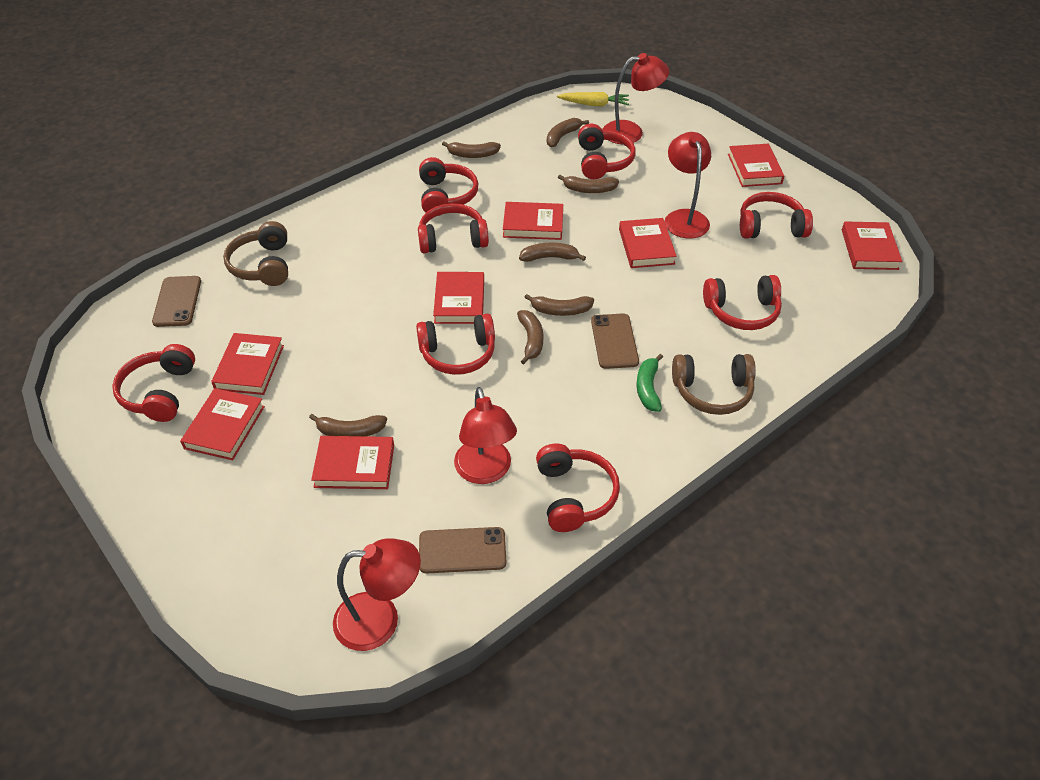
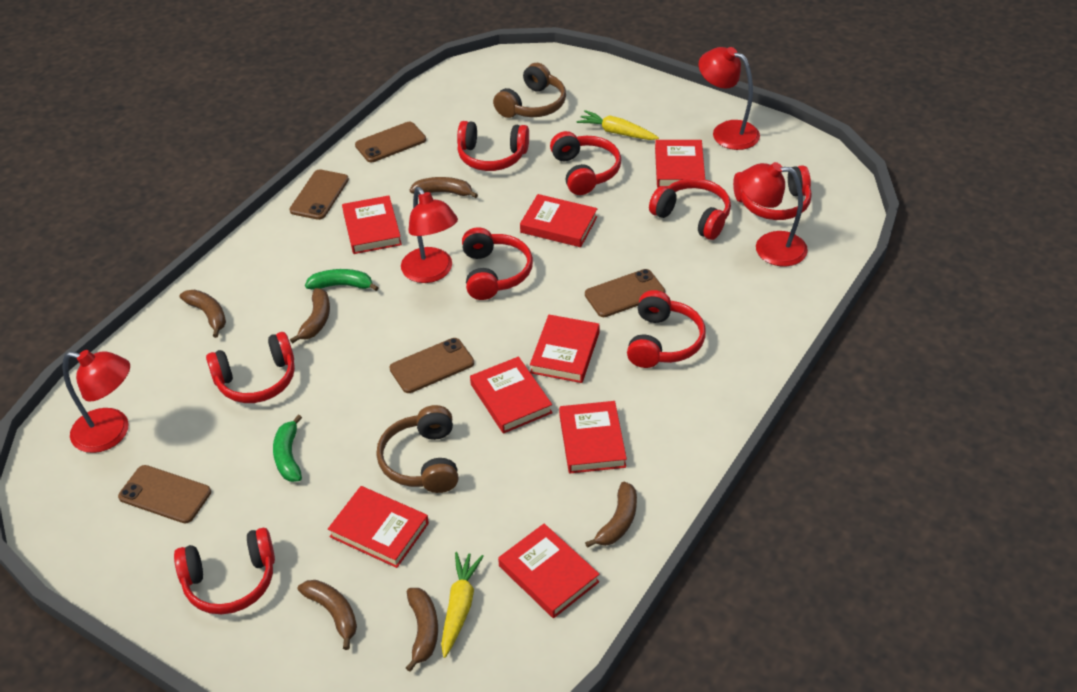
brown banana: 7 -> 6
brown phone: 3 -> 5
green banana: 1 -> 2
yellow carrot: 1 -> 2

